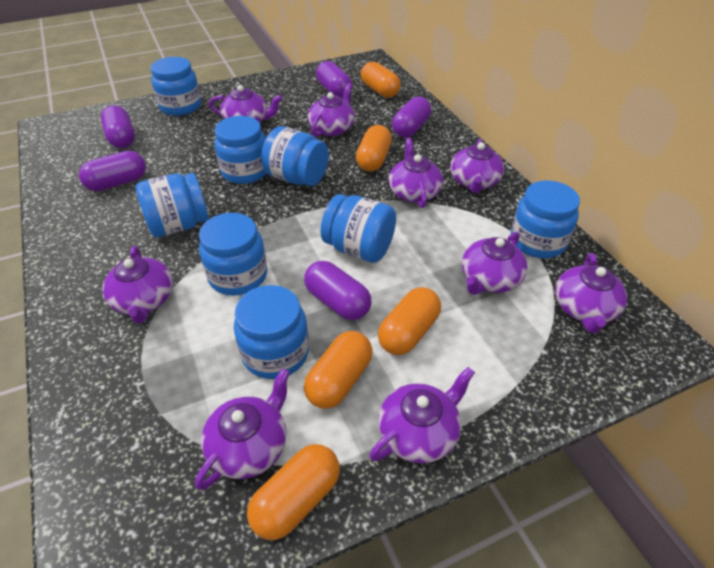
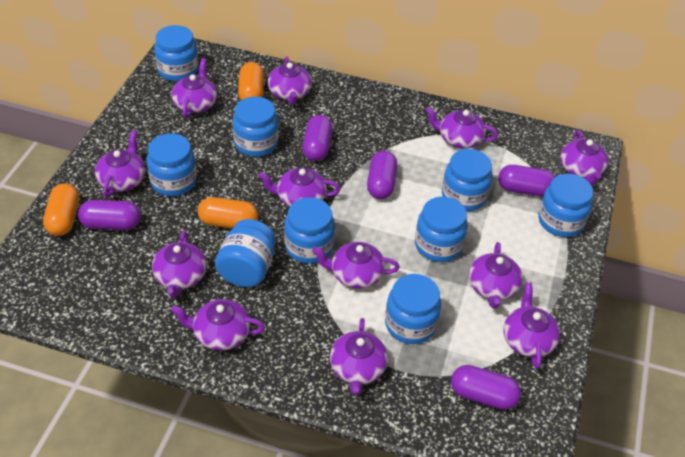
blue jar: 8 -> 9
orange capsule: 5 -> 3
purple teapot: 9 -> 12

